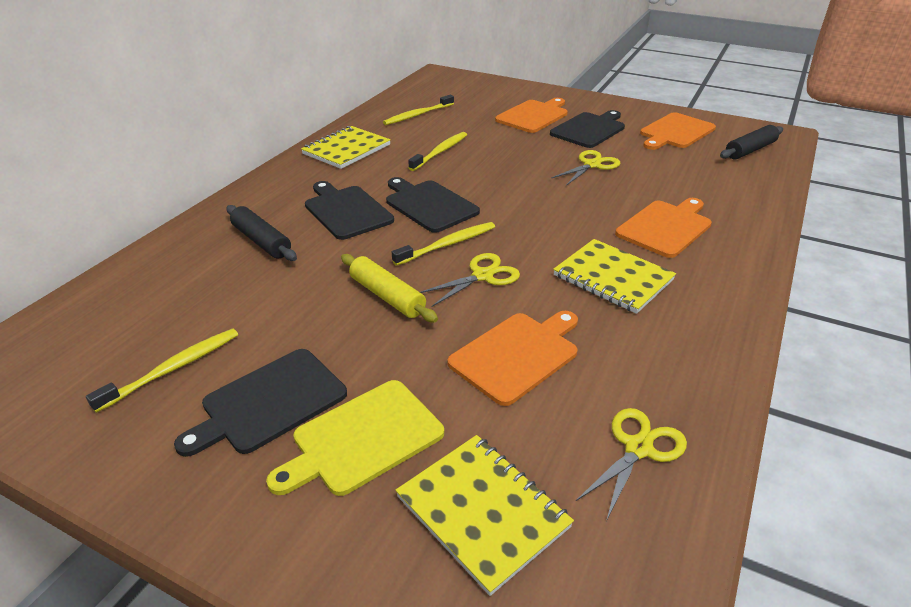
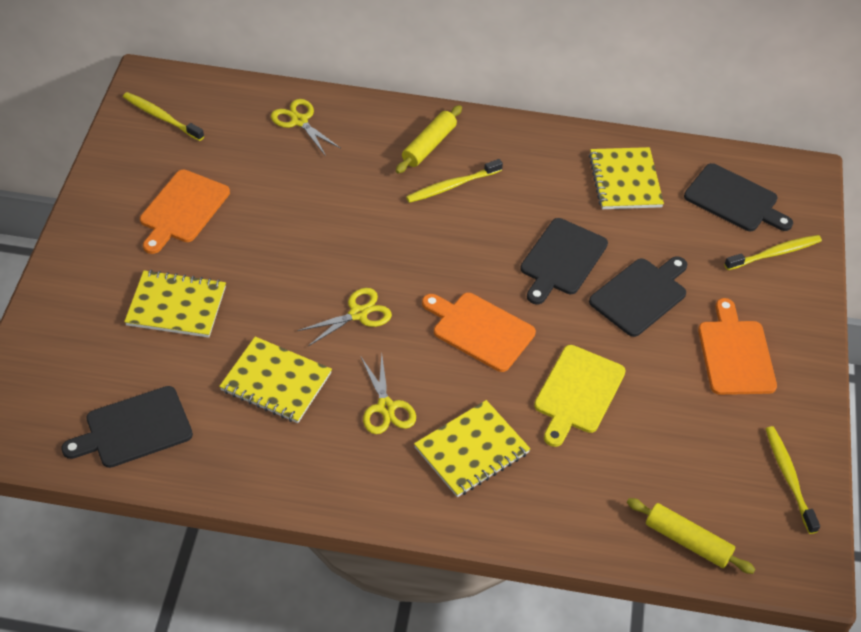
black rolling pin: 2 -> 0
orange cutting board: 4 -> 3
yellow notebook: 3 -> 4
yellow rolling pin: 1 -> 2

